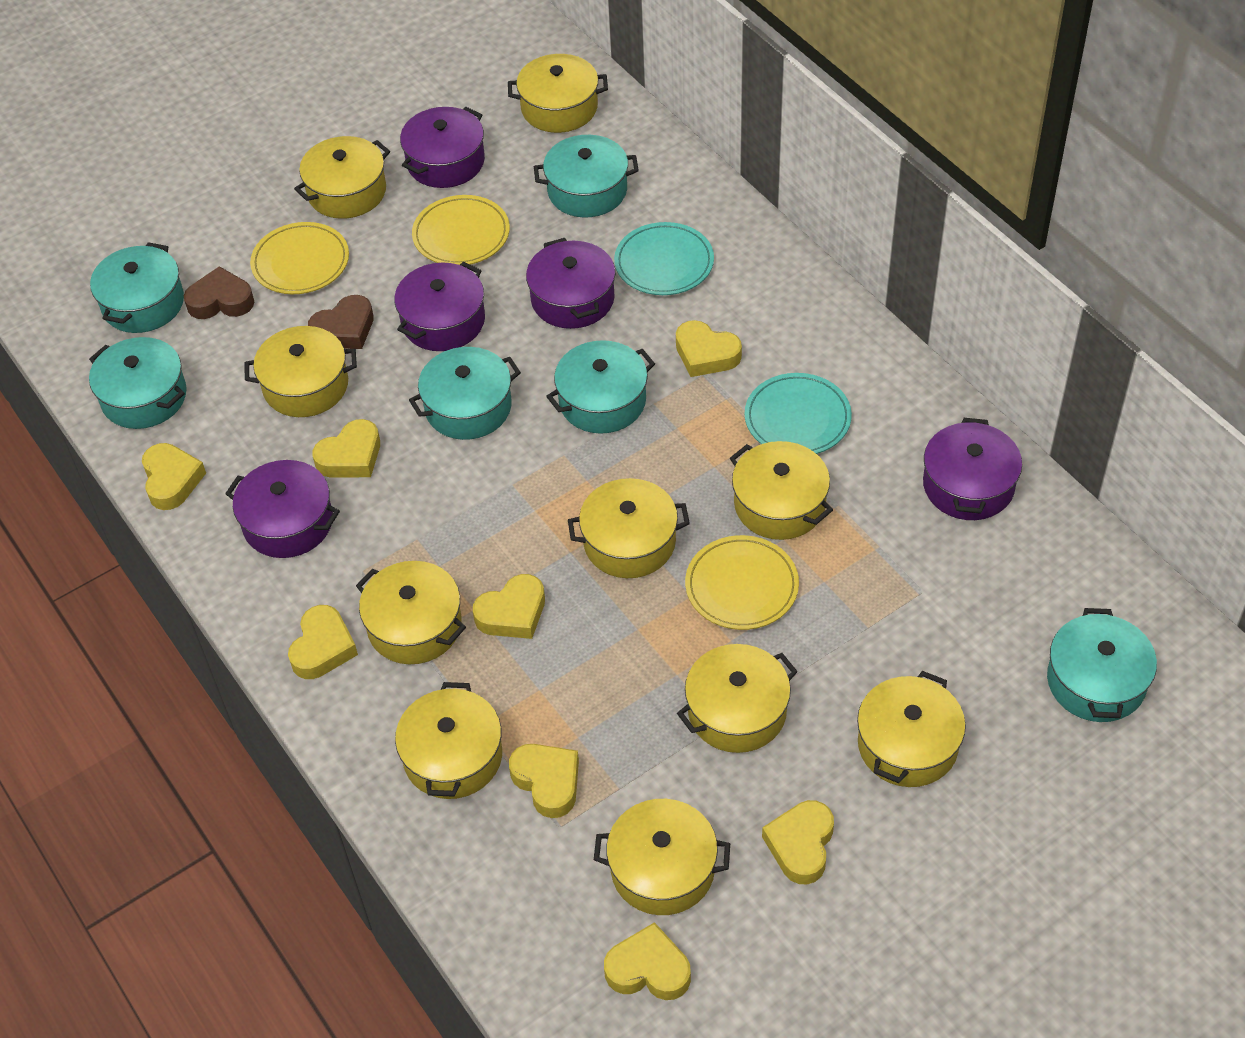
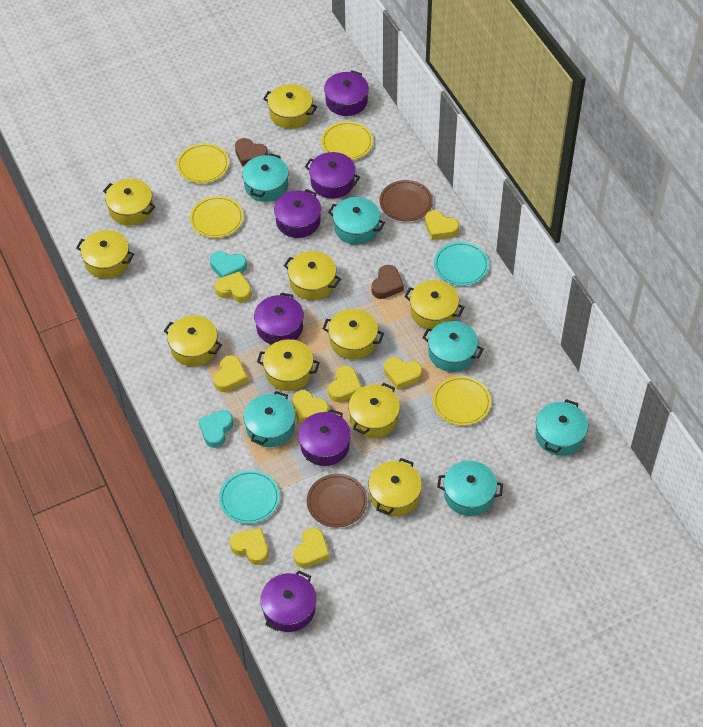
brown plate: 0 -> 2
purple pot: 5 -> 6
turquoise heart: 0 -> 2
yellow plate: 3 -> 4

